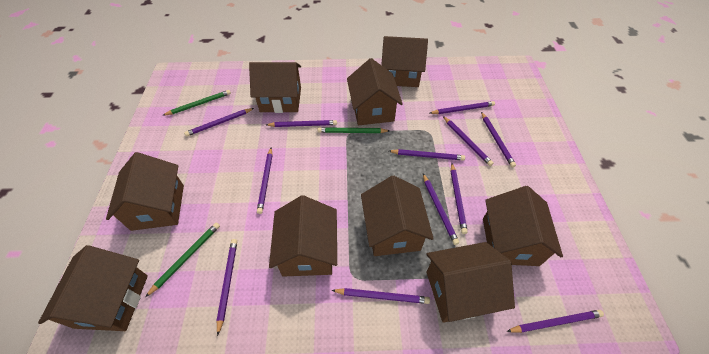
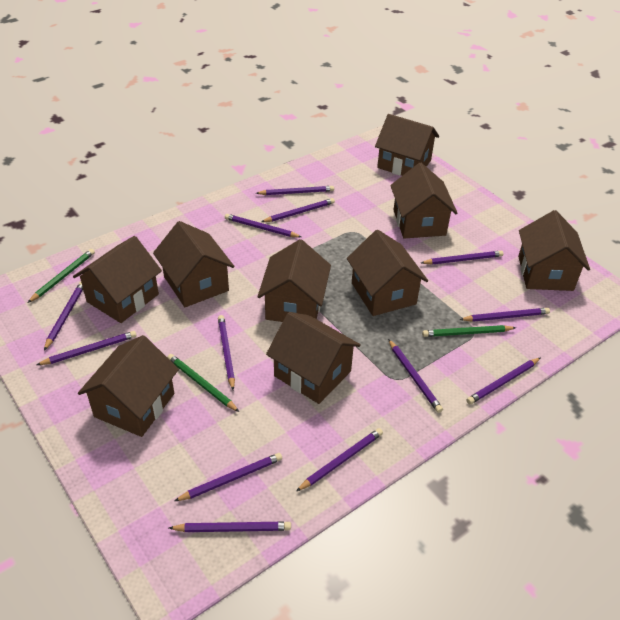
purple pencil: 12 -> 13

